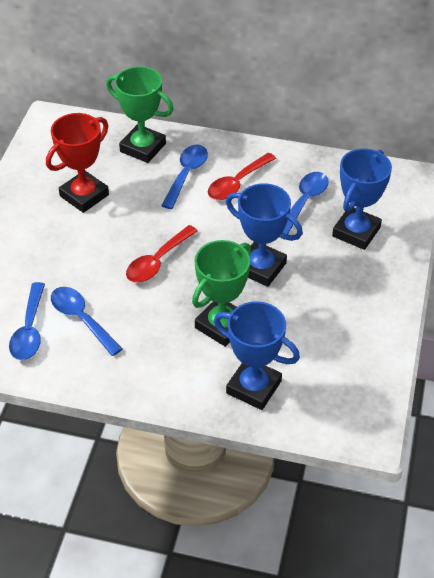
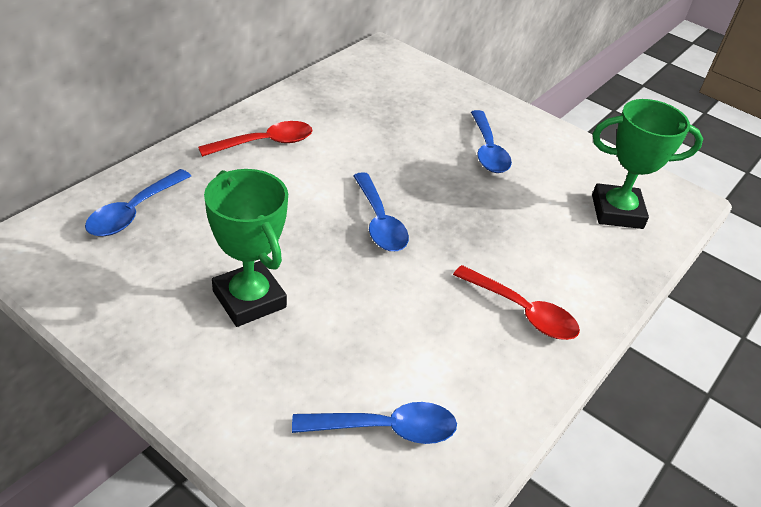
blue trophy: 3 -> 0
red trophy: 1 -> 0

